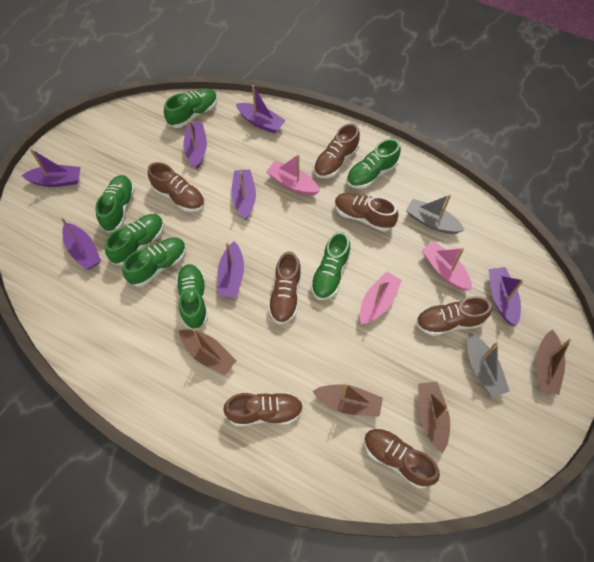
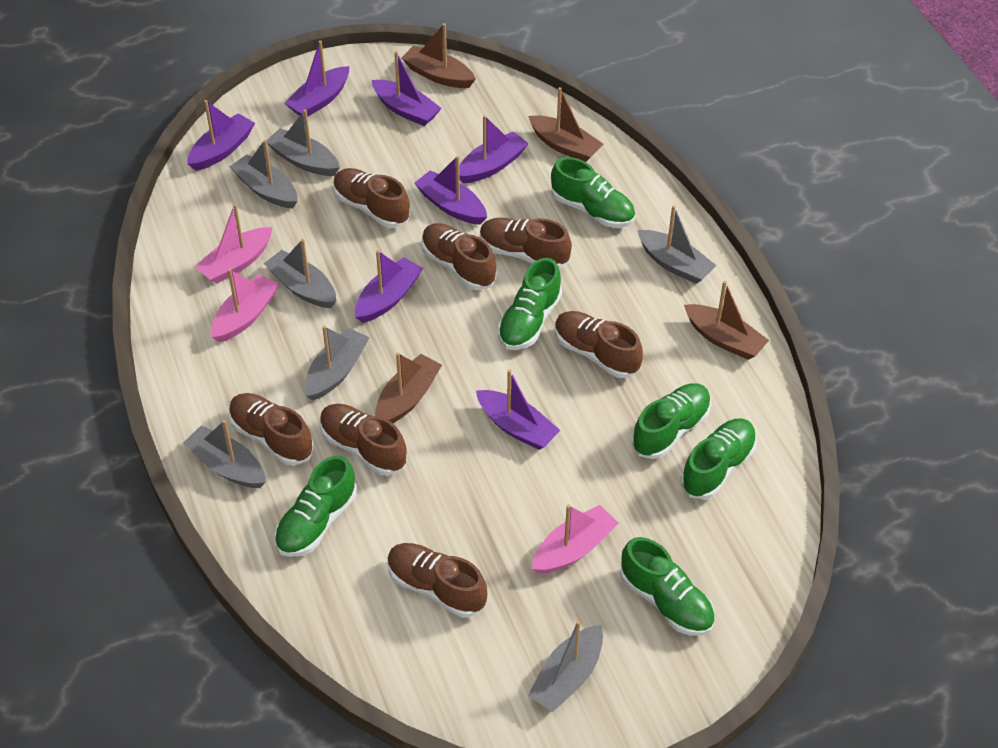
green shoe: 7 -> 6
grey boat: 2 -> 7

